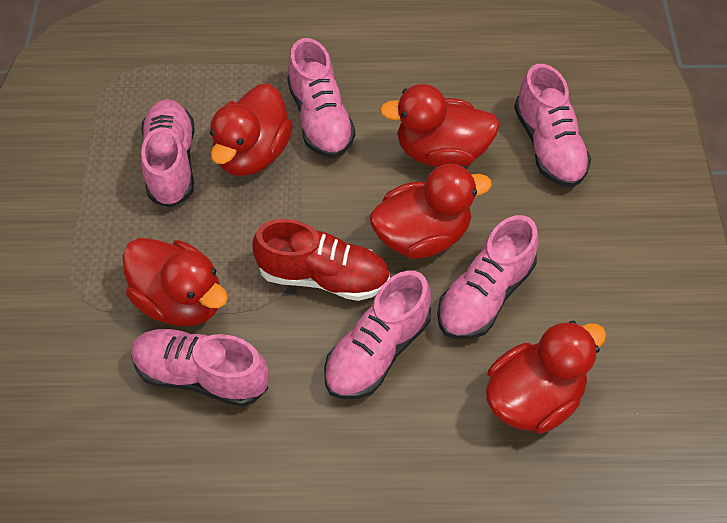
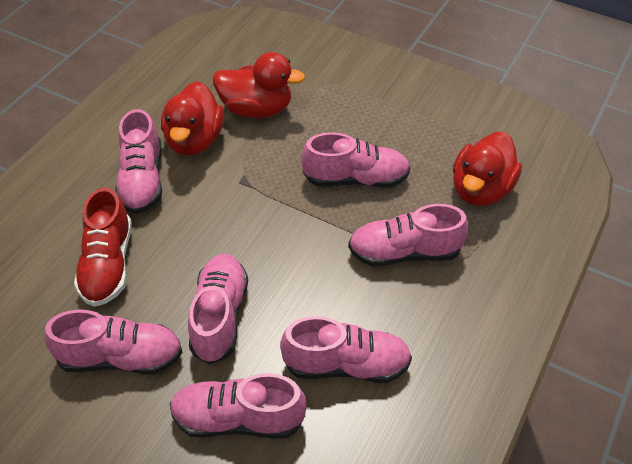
pink shoe: 6 -> 7
red duck: 5 -> 3

